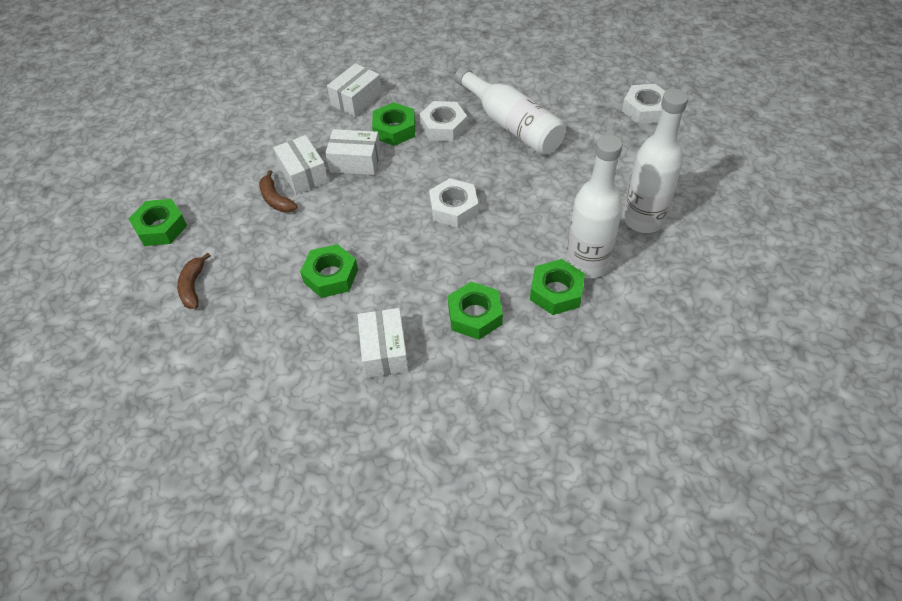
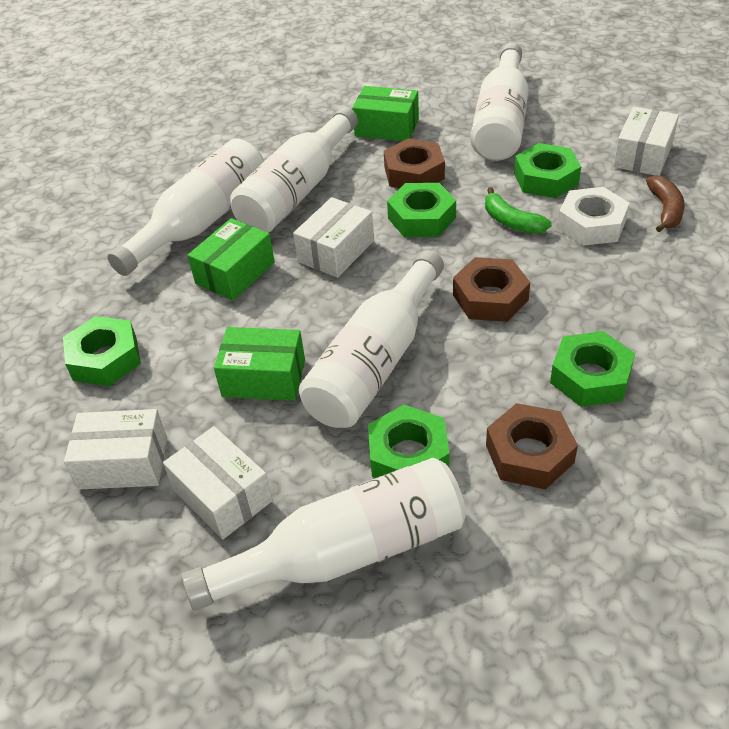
brown banana: 2 -> 1
brown nut: 0 -> 3
green banana: 0 -> 1
green box: 0 -> 3
white bottle: 3 -> 5
white nut: 3 -> 1

